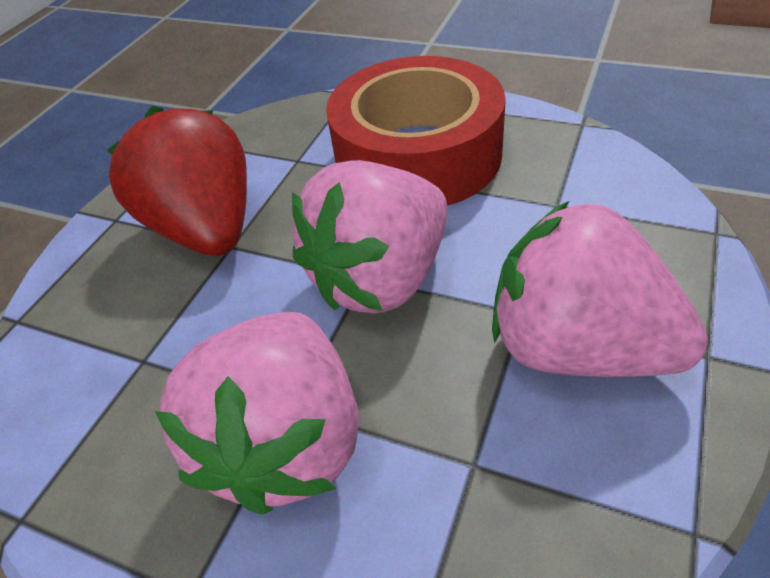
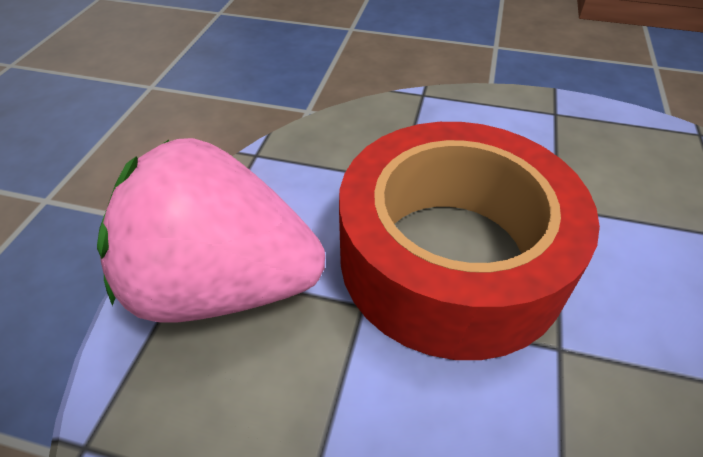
pink strawberry: 3 -> 1
red strawberry: 1 -> 0

